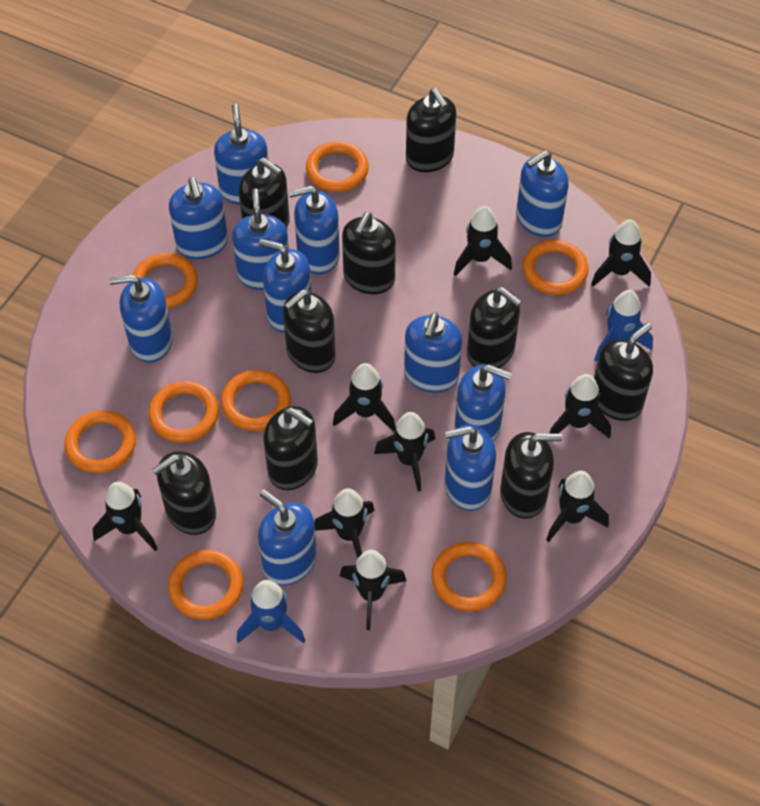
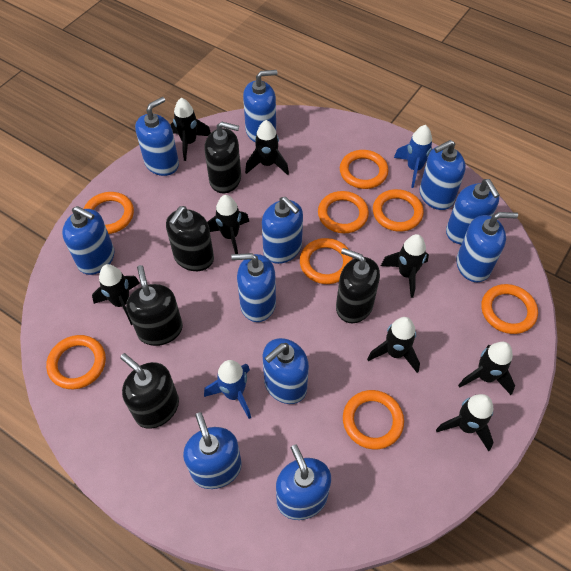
black rocket: 9 -> 8
black soap dispenser: 9 -> 5

